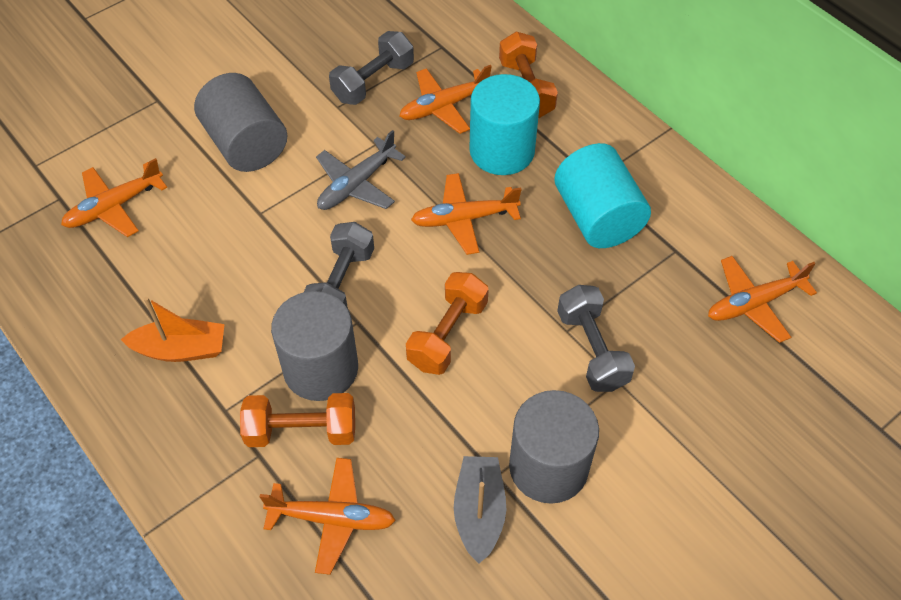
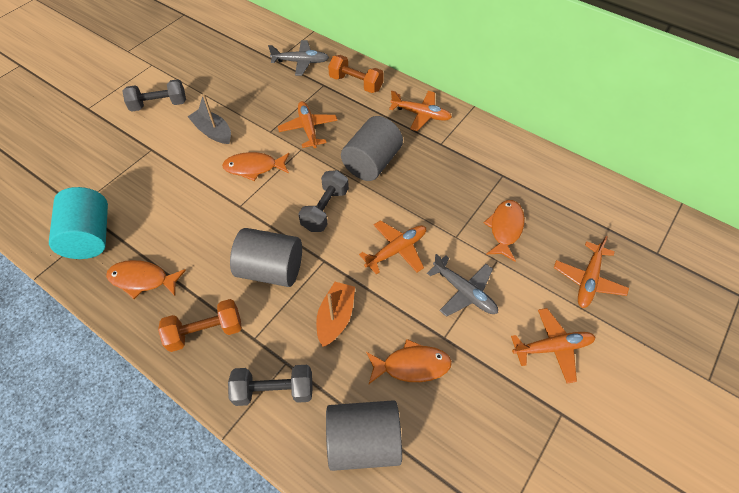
grey plane: 1 -> 2
orange dumbbell: 3 -> 2
orange fish: 0 -> 4
turquoise cylinder: 2 -> 1

